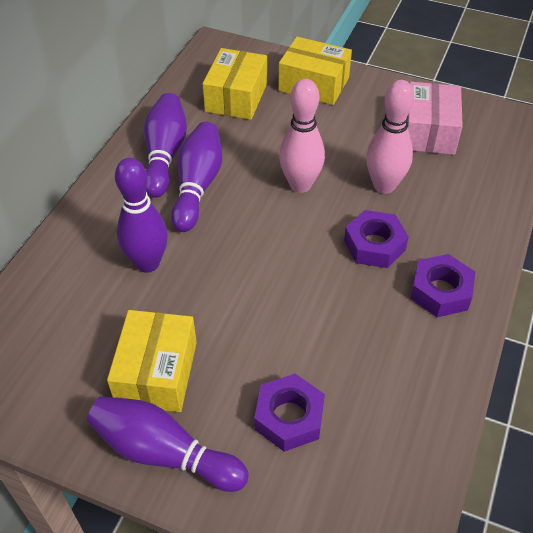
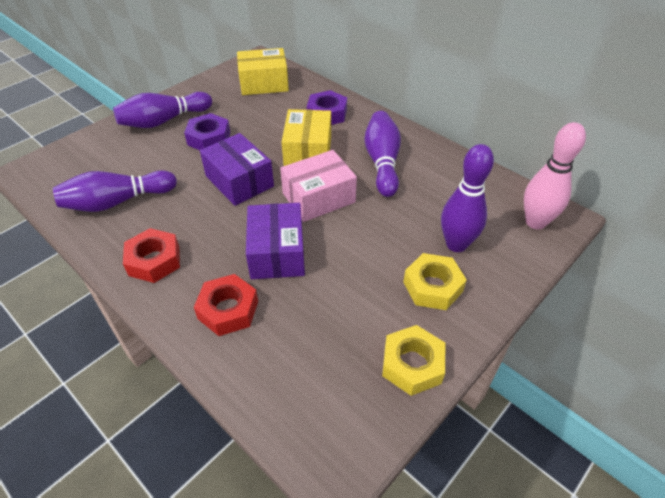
pink bowling pin: 2 -> 1
purple box: 0 -> 2
purple nut: 3 -> 2
red nut: 0 -> 2
yellow box: 3 -> 2
yellow nut: 0 -> 2

